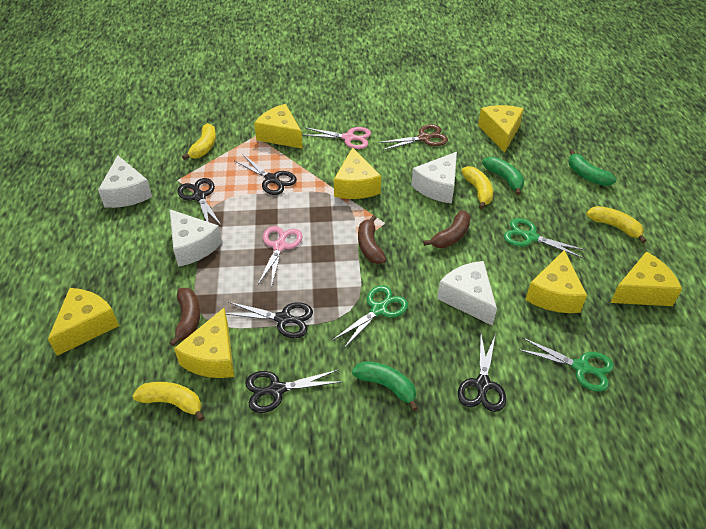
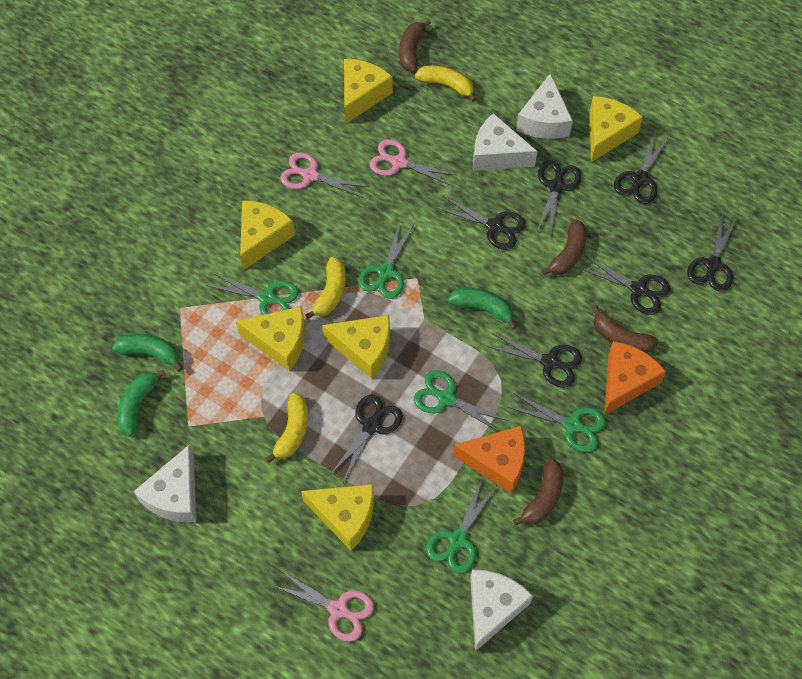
black scissors: 5 -> 7
brown banana: 3 -> 4
brown scissors: 1 -> 0
green scissors: 3 -> 5
orange cheese: 0 -> 2
pink scissors: 2 -> 3
yellow banana: 4 -> 3
yellow cheese: 7 -> 6

